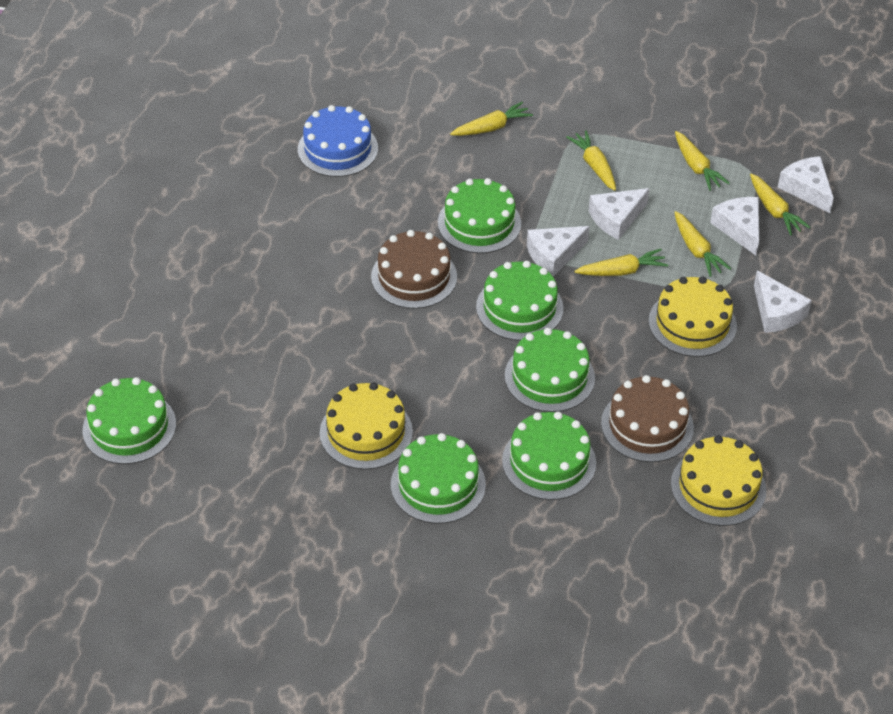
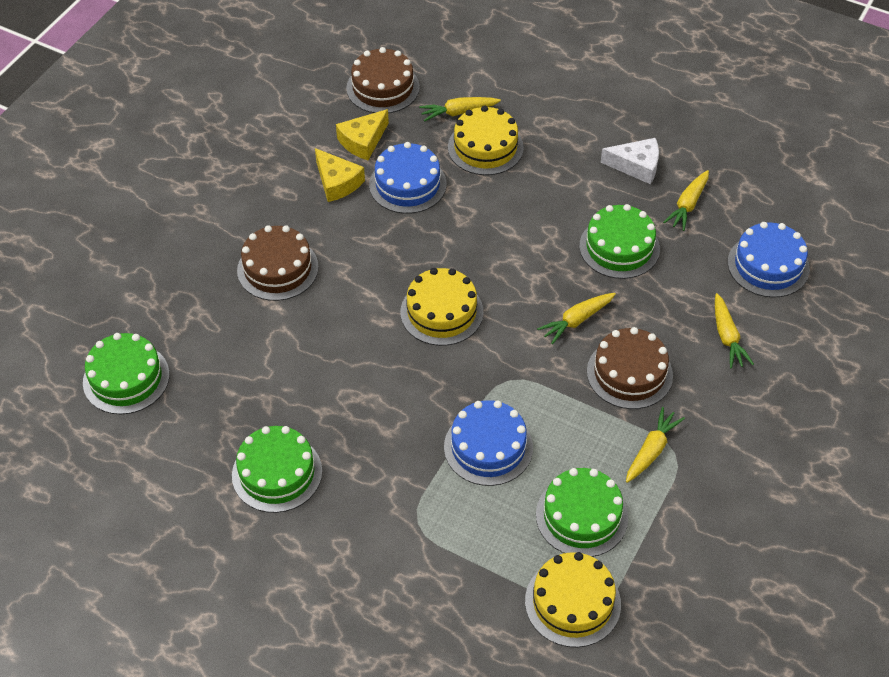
blue cake: 1 -> 3
brown cake: 2 -> 3
green cake: 6 -> 4
white cheese: 5 -> 1
yellow carrot: 6 -> 5
yellow cheese: 0 -> 2

